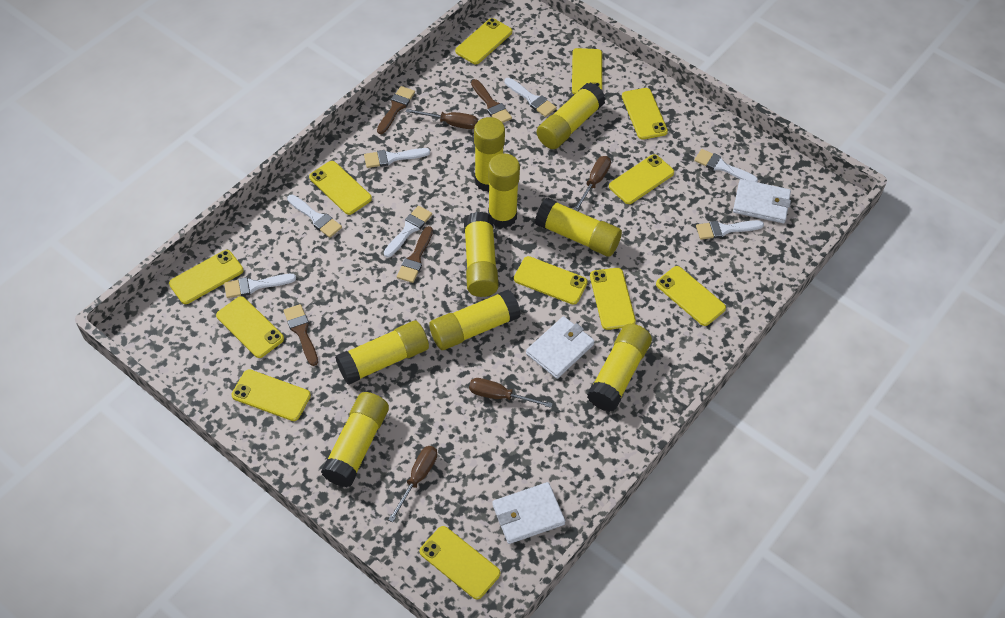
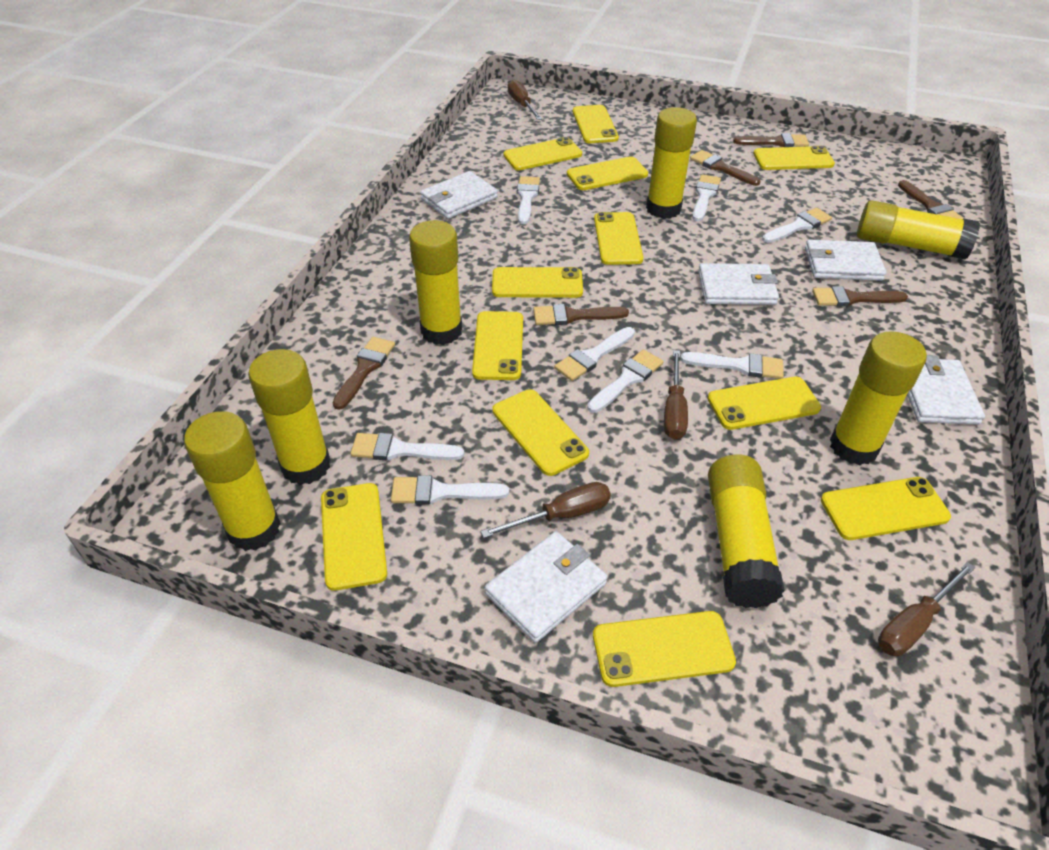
brown brush: 4 -> 6
white brush: 7 -> 8
white wallet: 3 -> 5
yellow glue stick: 9 -> 7

